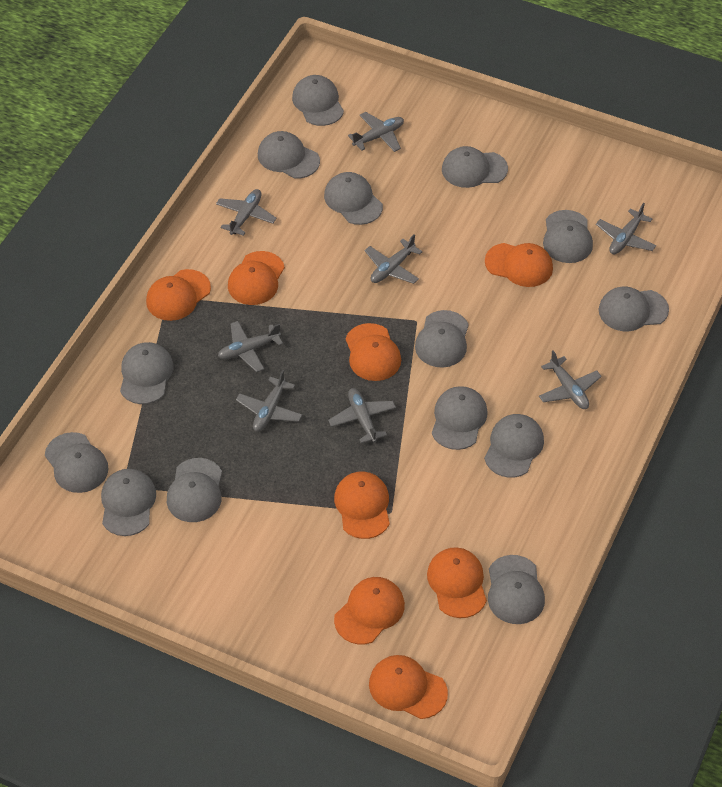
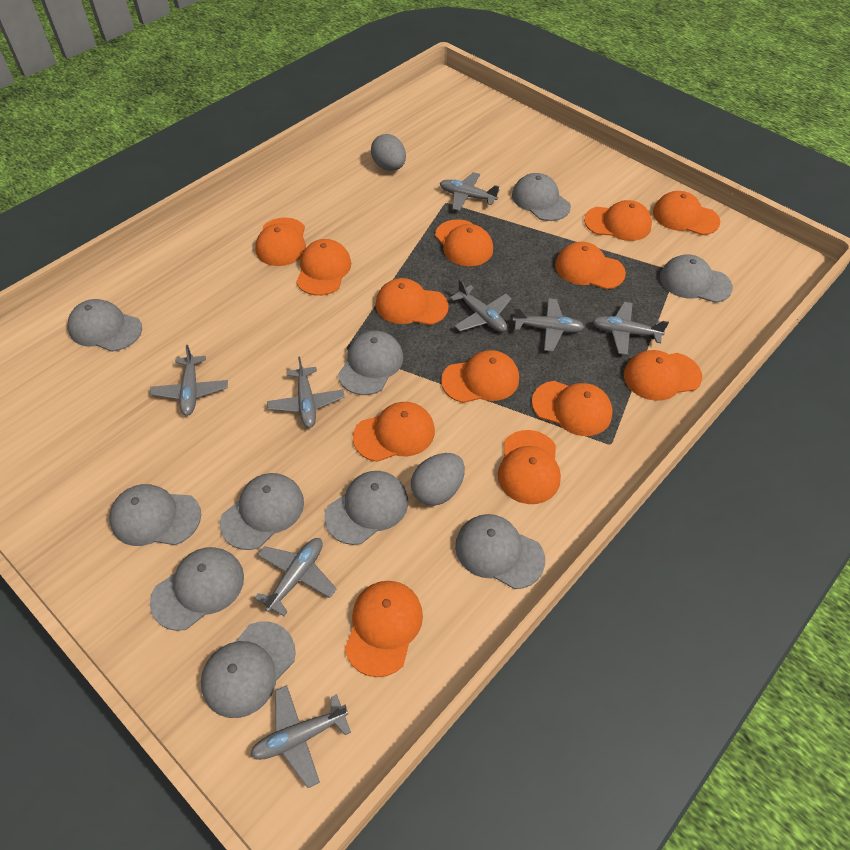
grey cap: 14 -> 10
grey egg: 0 -> 2
orange cap: 8 -> 13

